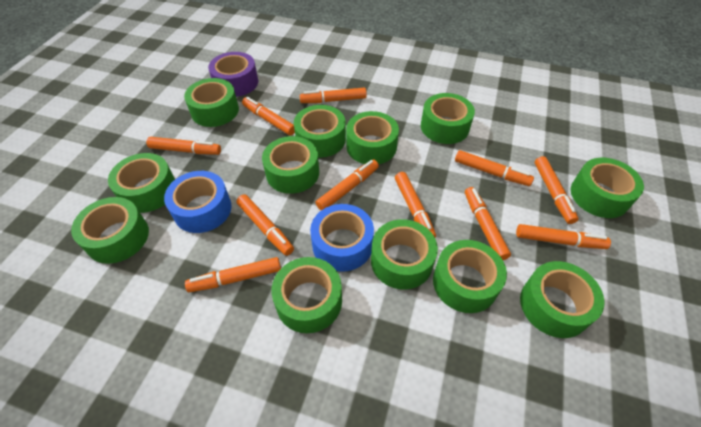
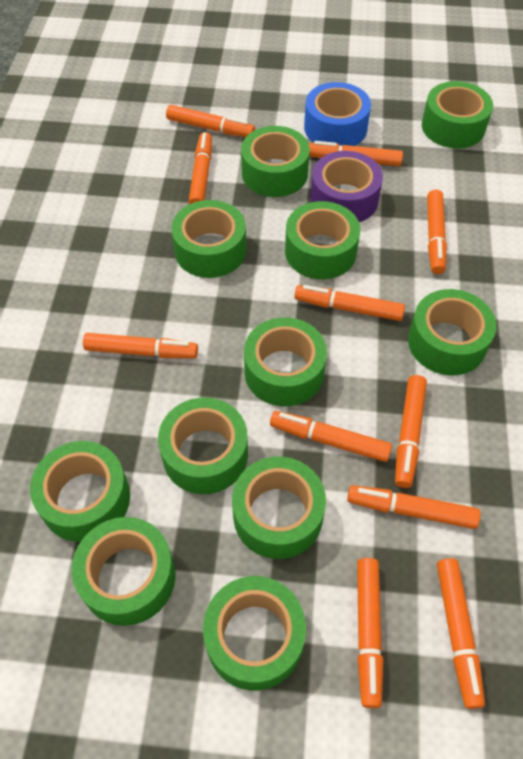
blue tape: 2 -> 1
green tape: 12 -> 11

